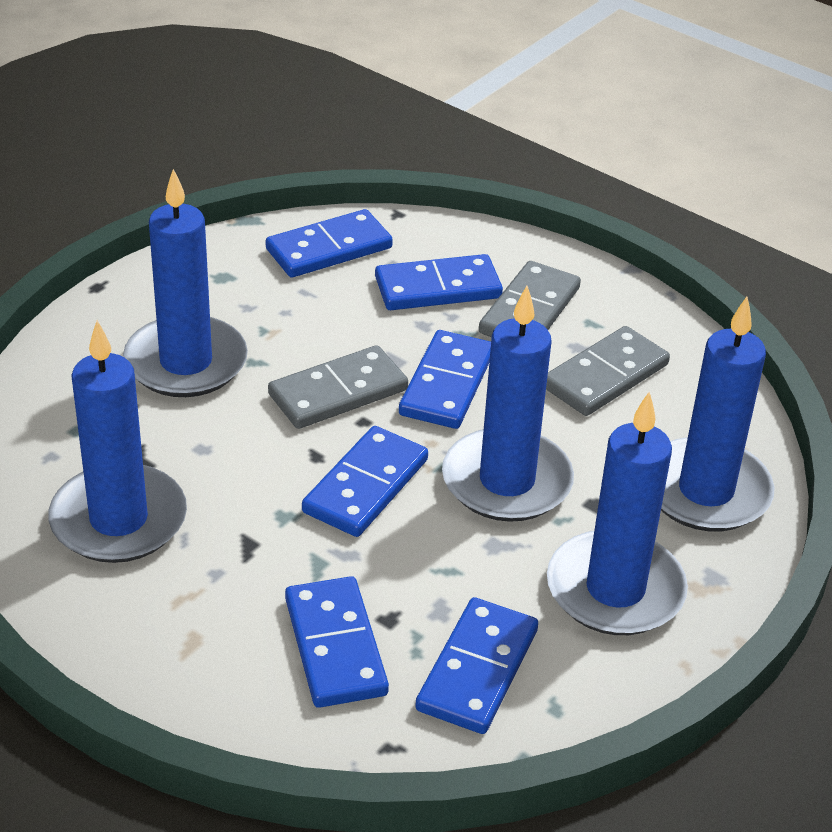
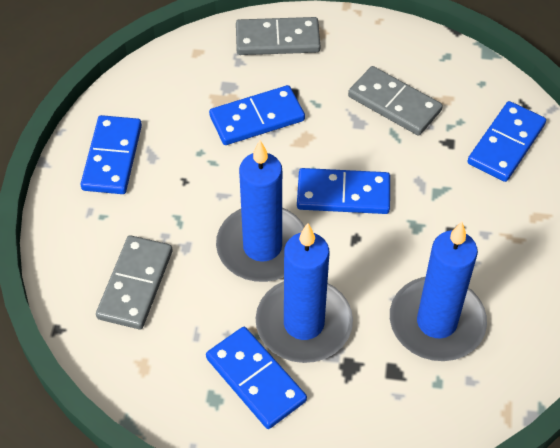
blue candle: 5 -> 3
blue domino: 6 -> 5

